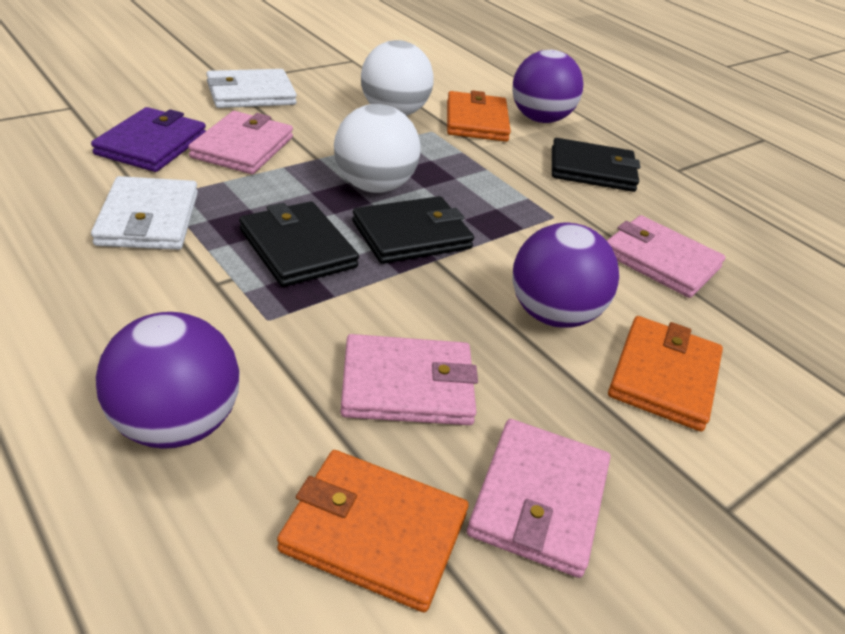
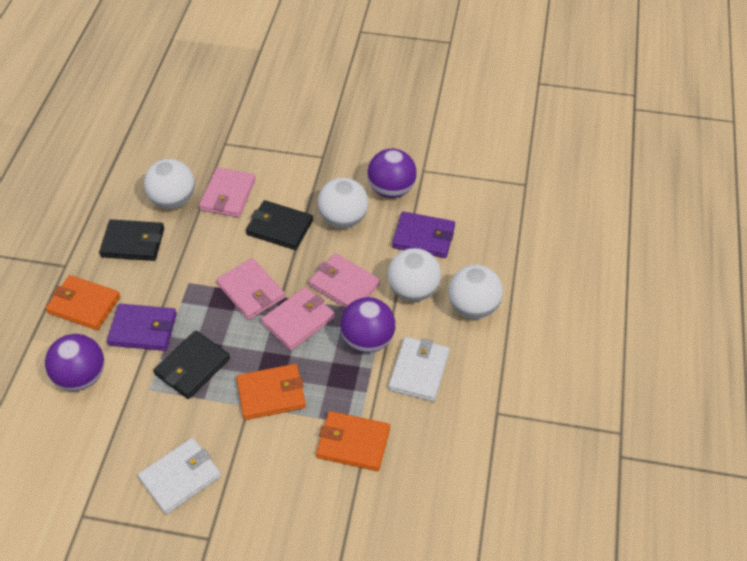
purple wallet: 1 -> 2
white ball: 2 -> 4

